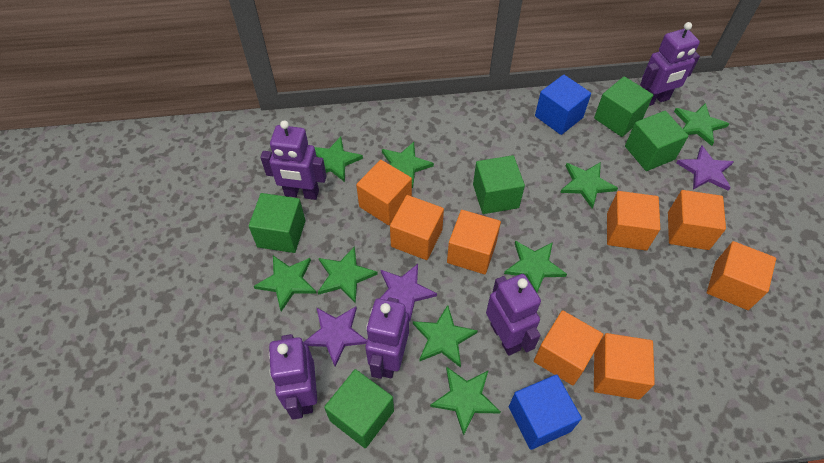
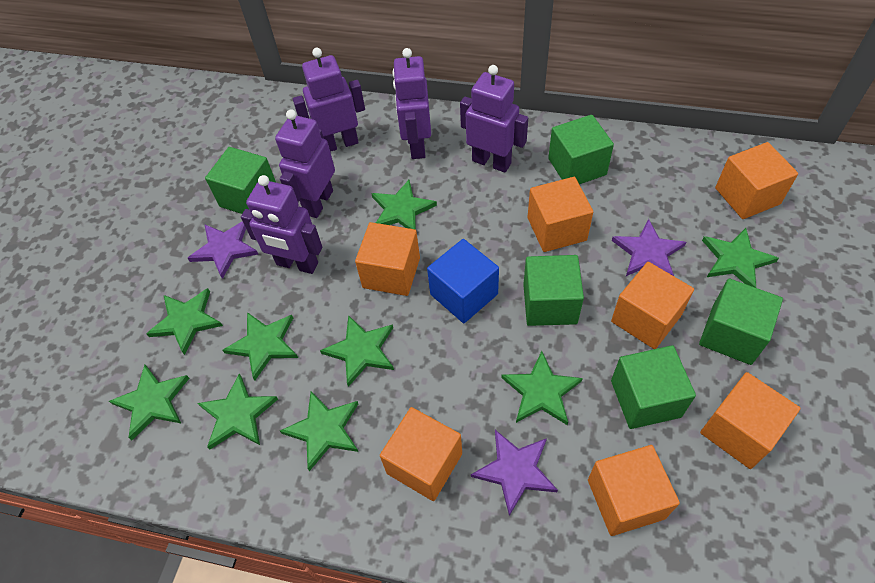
blue cube: 2 -> 1
orange cube: 8 -> 7

